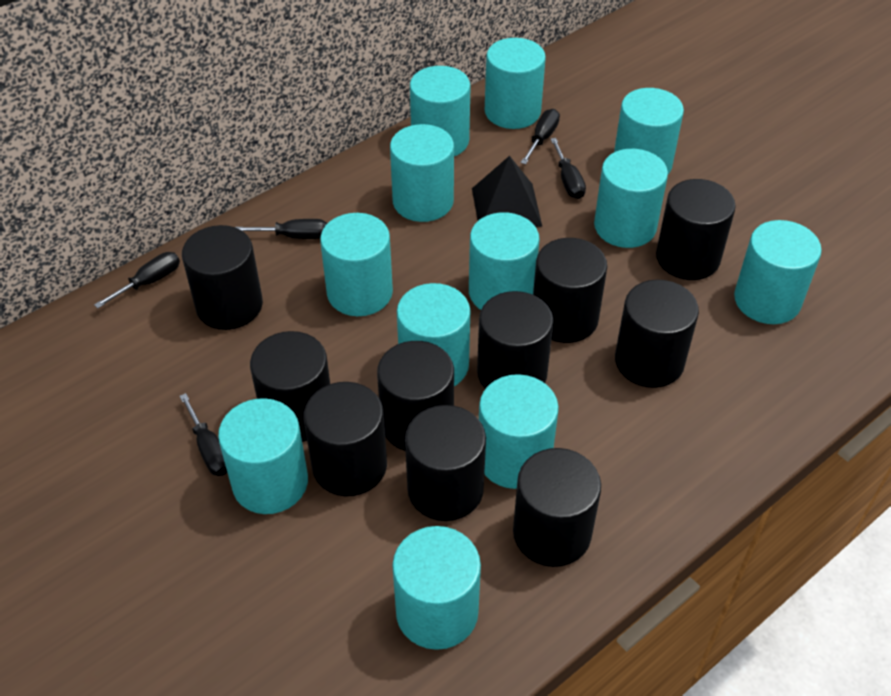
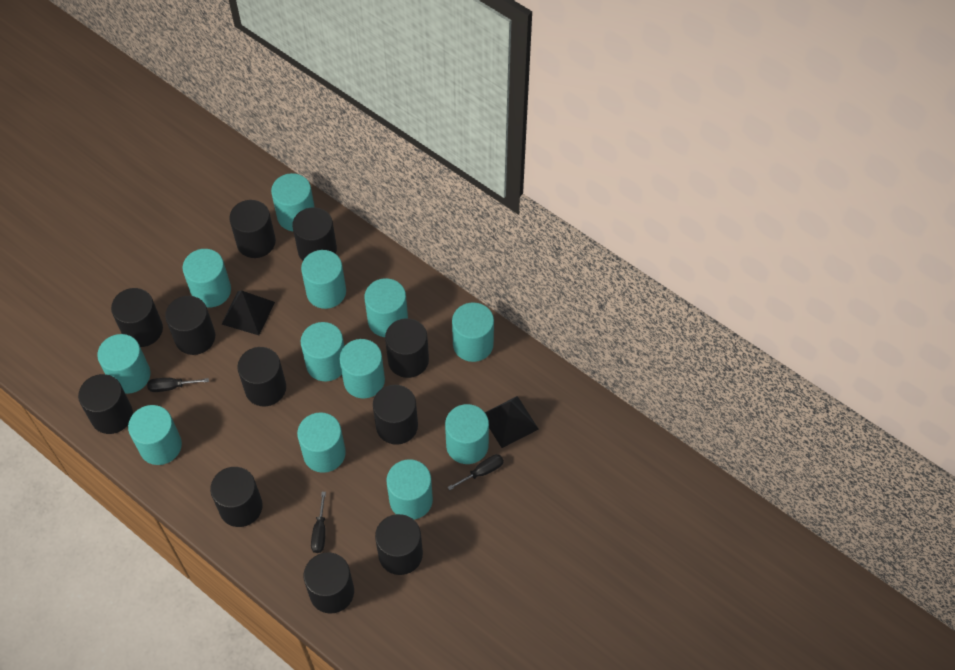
black cylinder: 10 -> 11
black pyramid: 1 -> 2
black screwdriver: 5 -> 3

